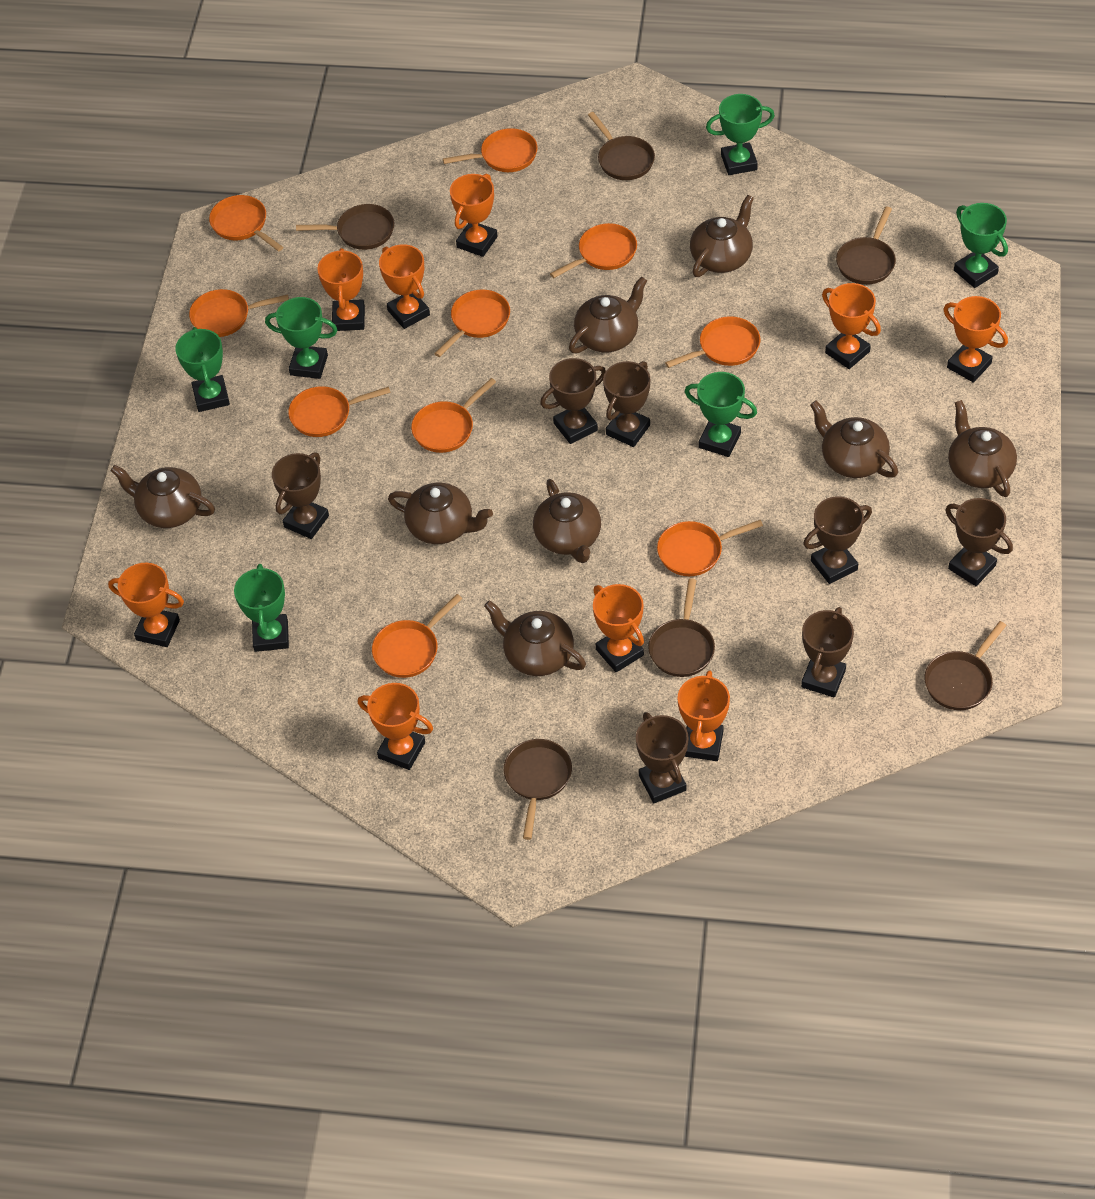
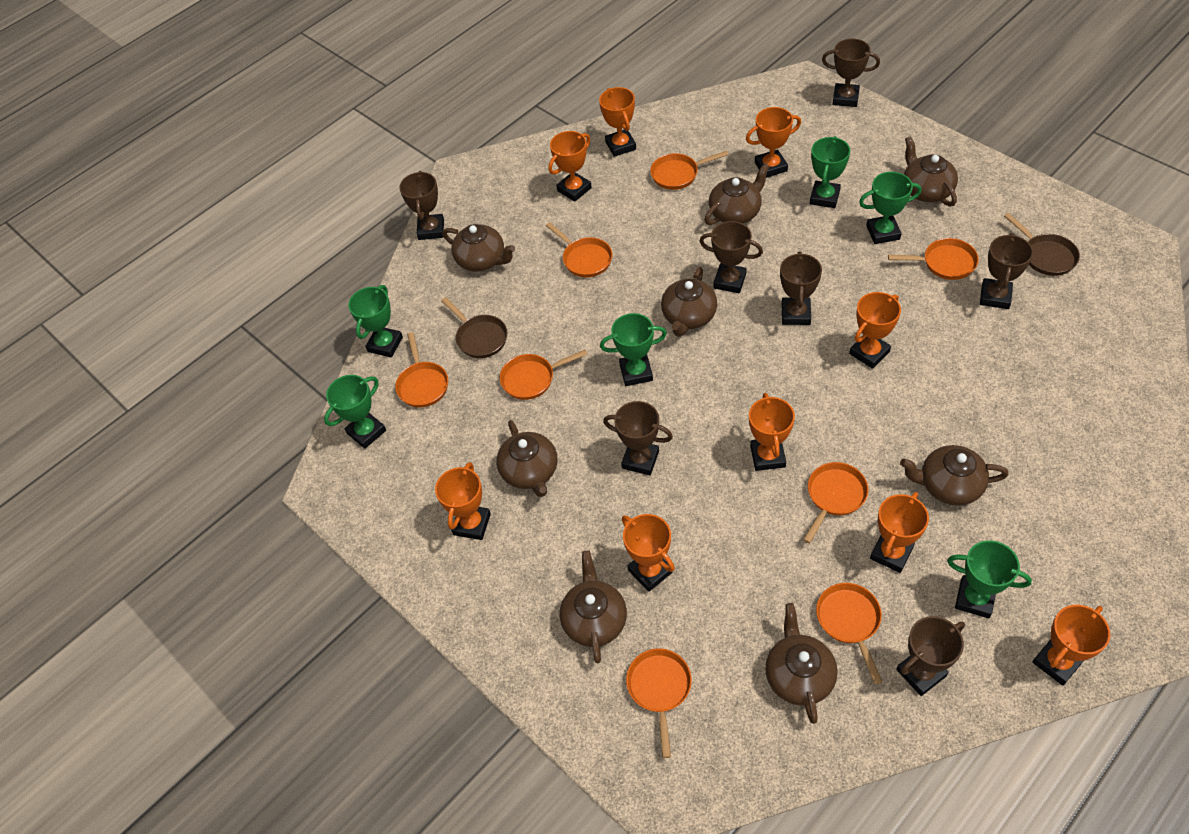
brown pan: 6 -> 2
orange pan: 10 -> 8

